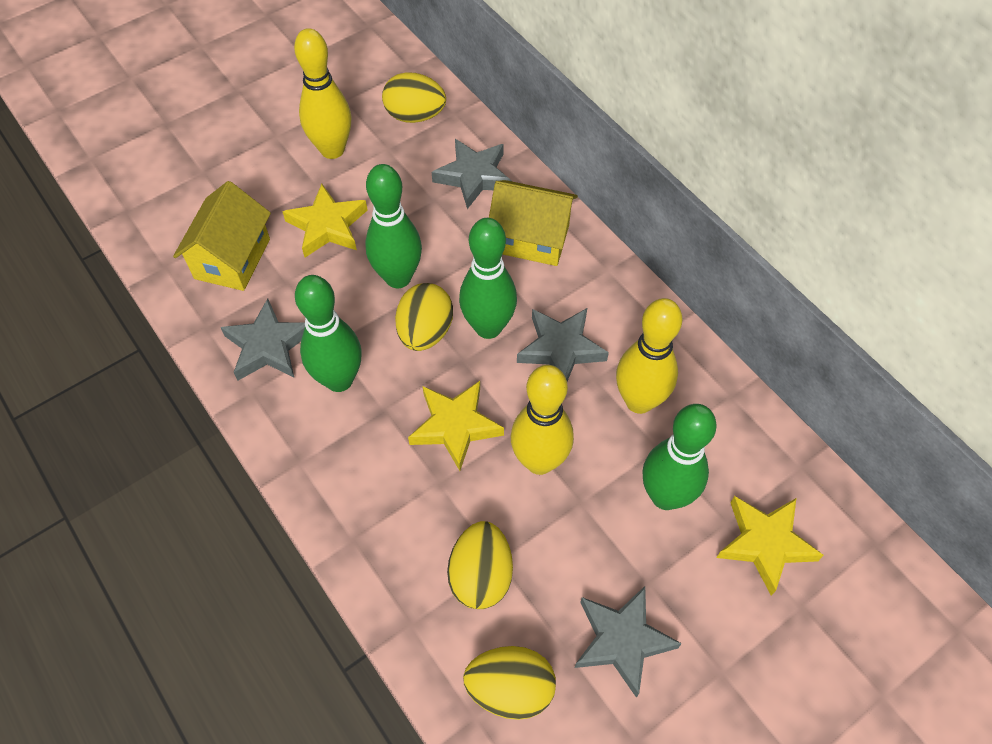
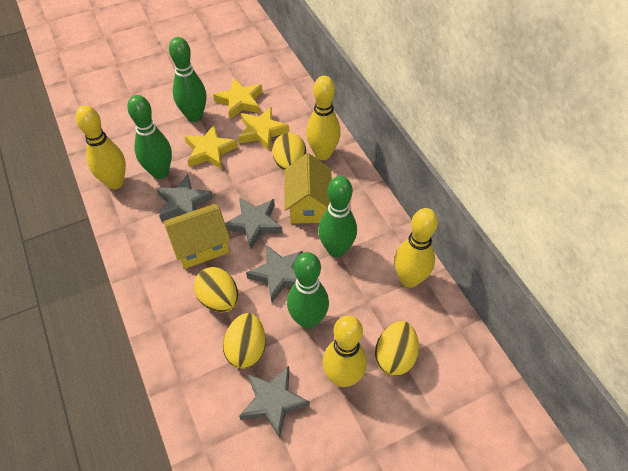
yellow bowling pin: 3 -> 4

